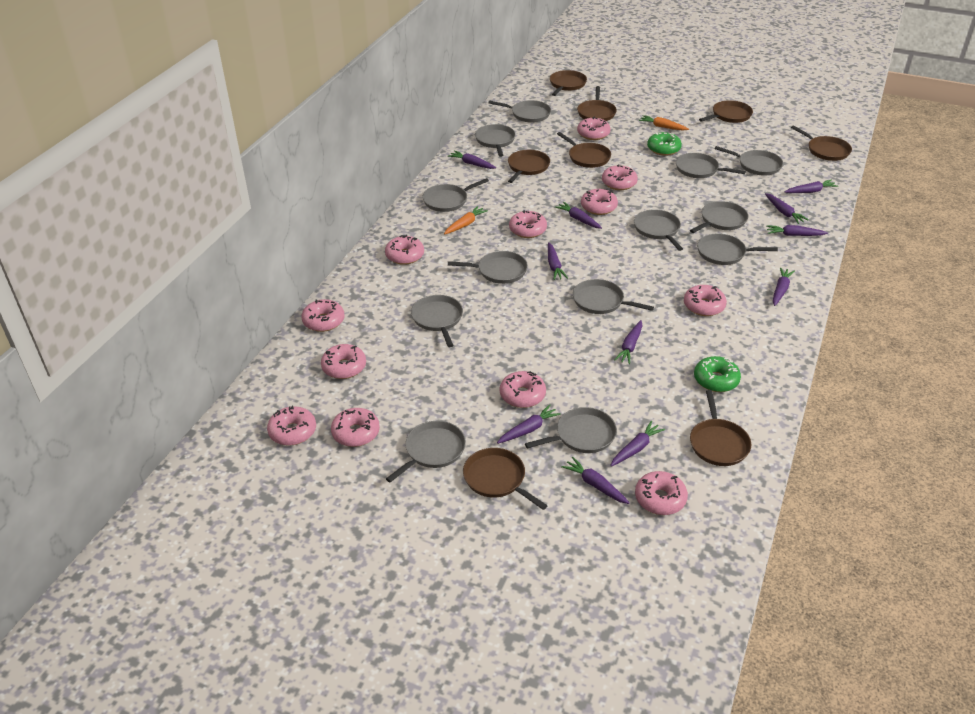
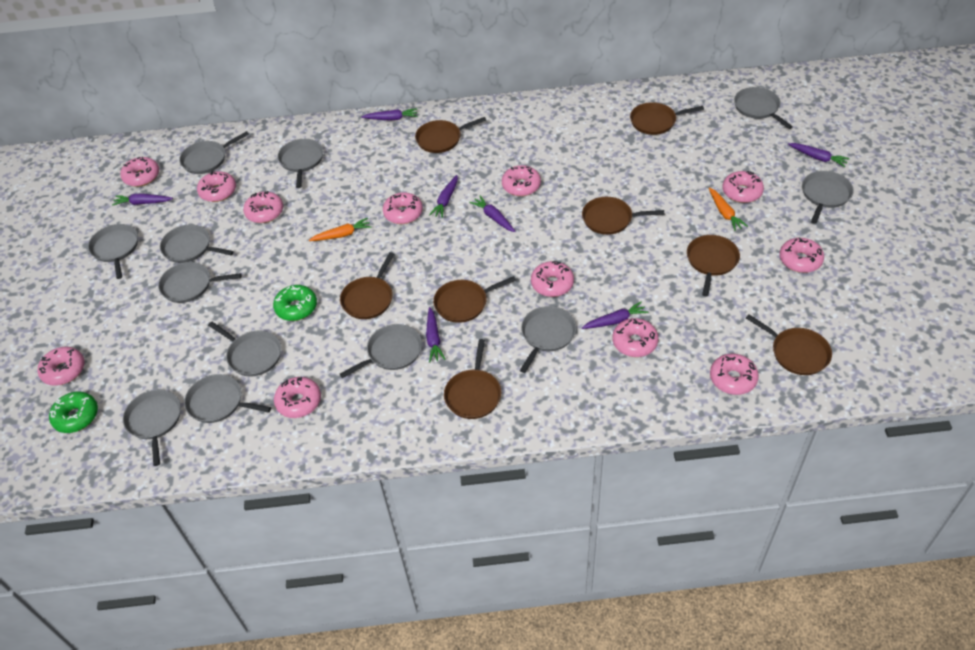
grey pan: 13 -> 12
purple carrot: 11 -> 7

